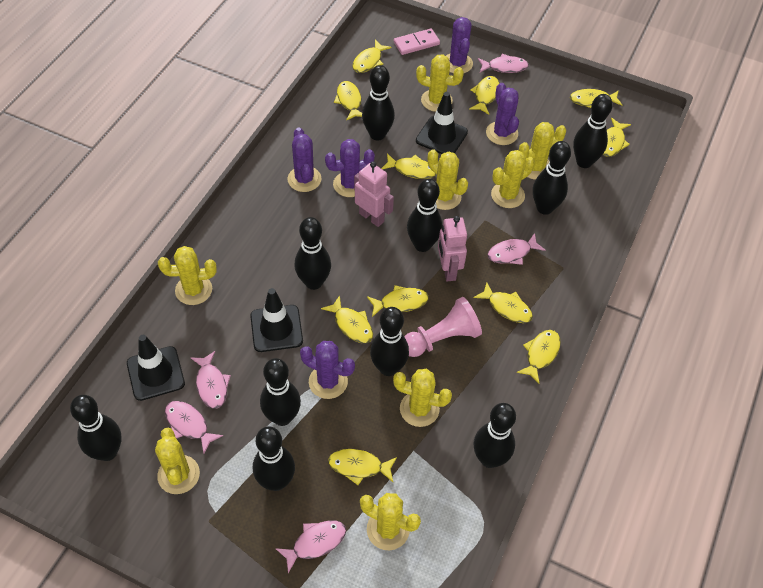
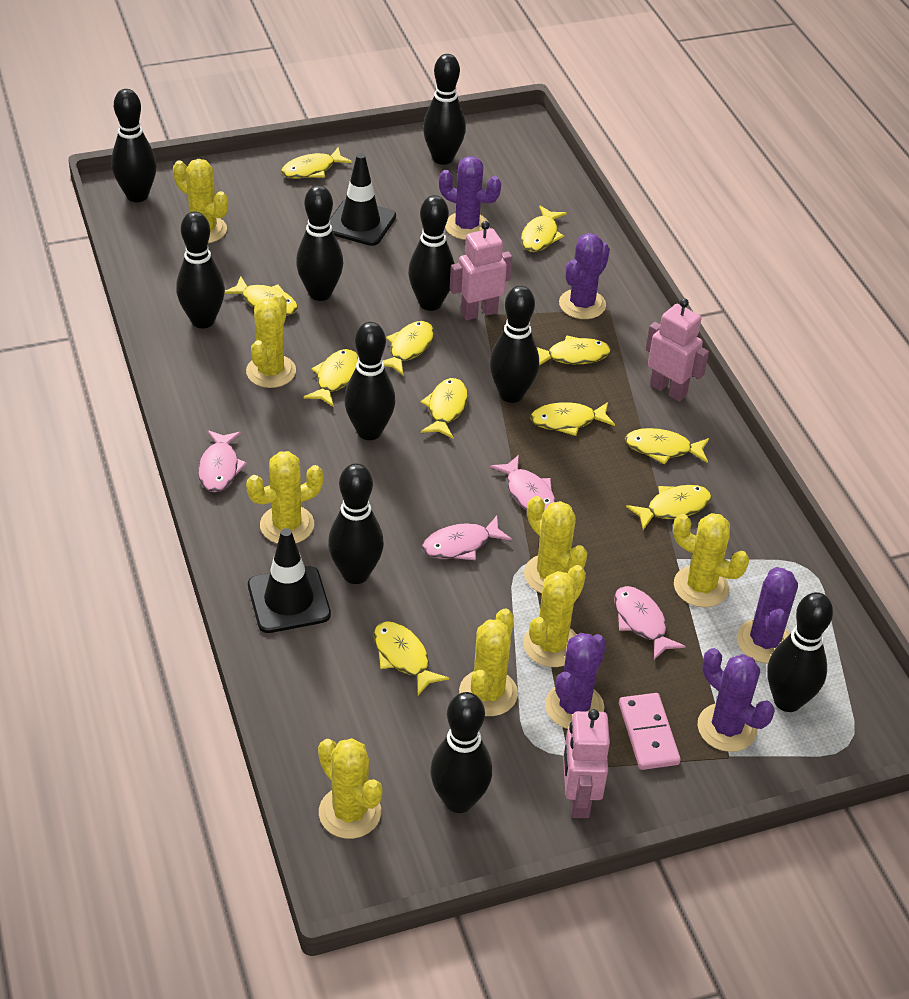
black traffic cone: 3 -> 2
pink fish: 5 -> 4
pink pawn: 1 -> 0
pink robot: 2 -> 3

